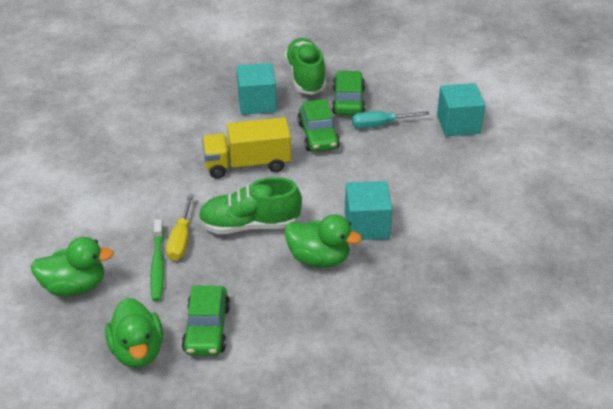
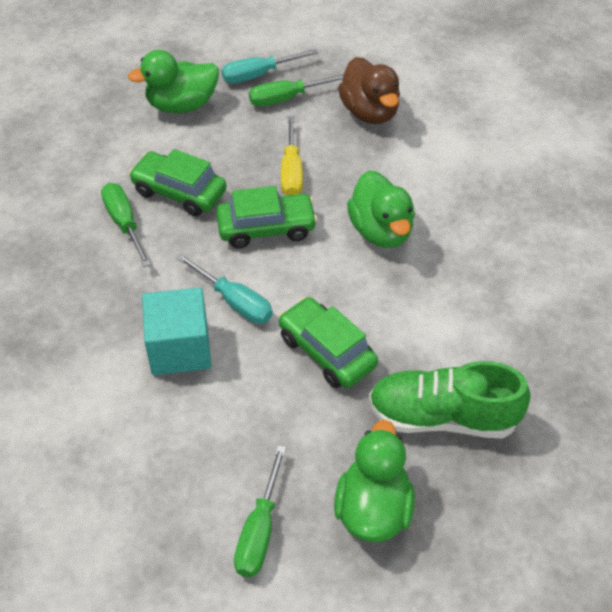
brown duck: 0 -> 1
green screwdriver: 0 -> 3
green shoe: 2 -> 1
green toothbrush: 1 -> 0
turquoise cube: 3 -> 1
turquoise screwdriver: 1 -> 2
yellow truck: 1 -> 0

